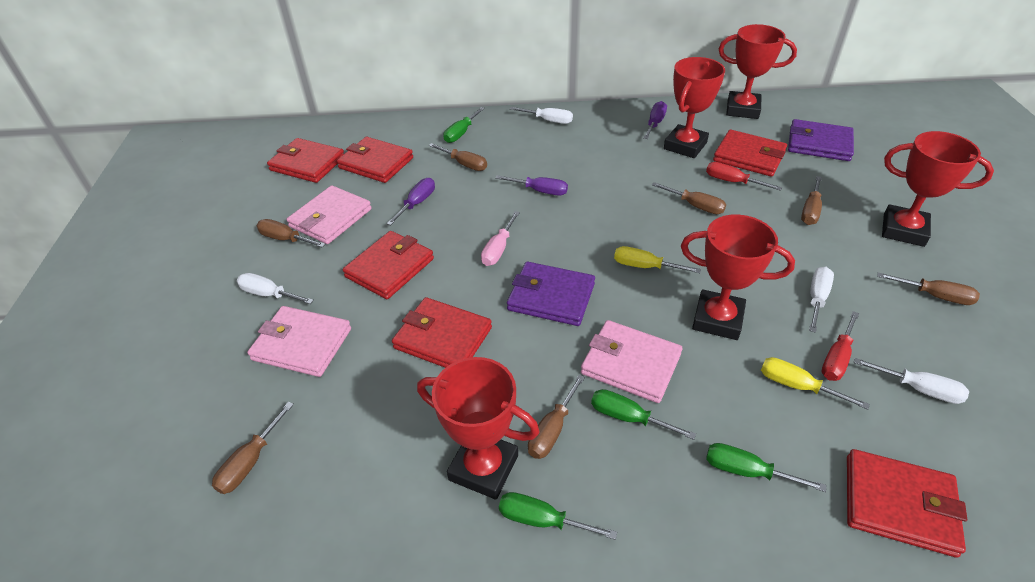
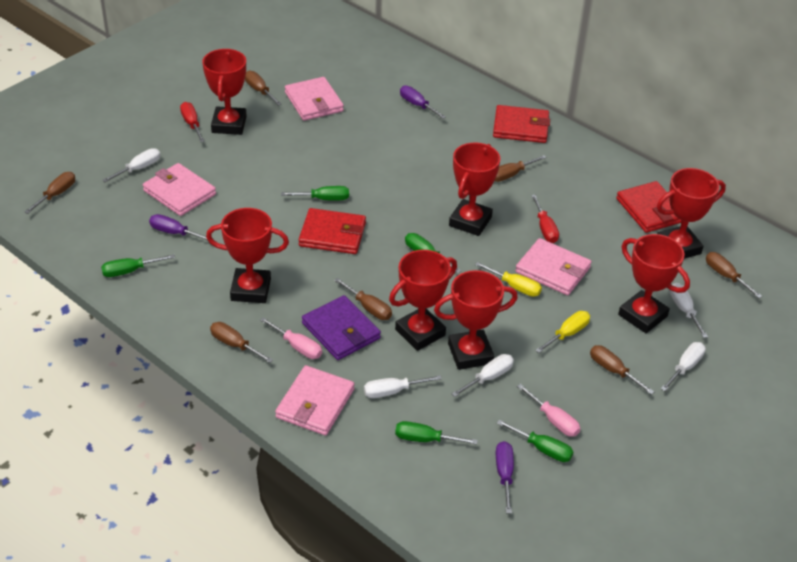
green screwdriver: 4 -> 5
pink screwdriver: 1 -> 2
pink wallet: 3 -> 4
purple wallet: 2 -> 1
red trophy: 5 -> 7
red wallet: 6 -> 3
white screwdriver: 4 -> 5

